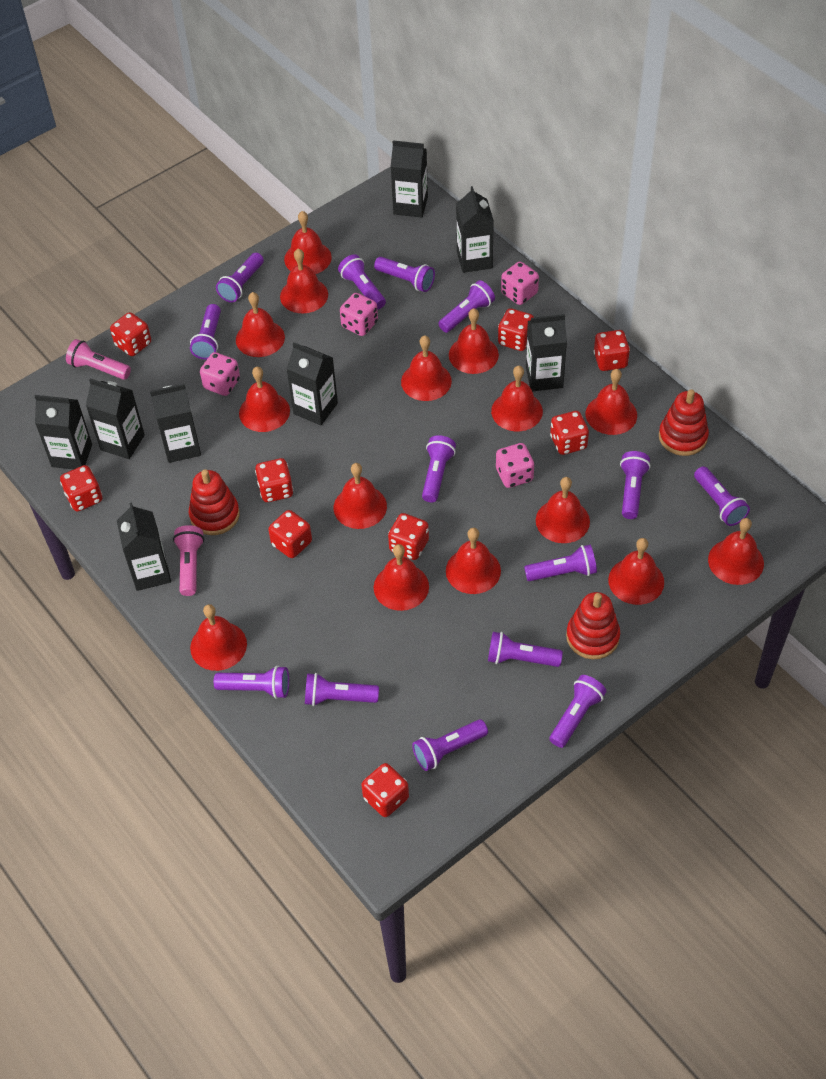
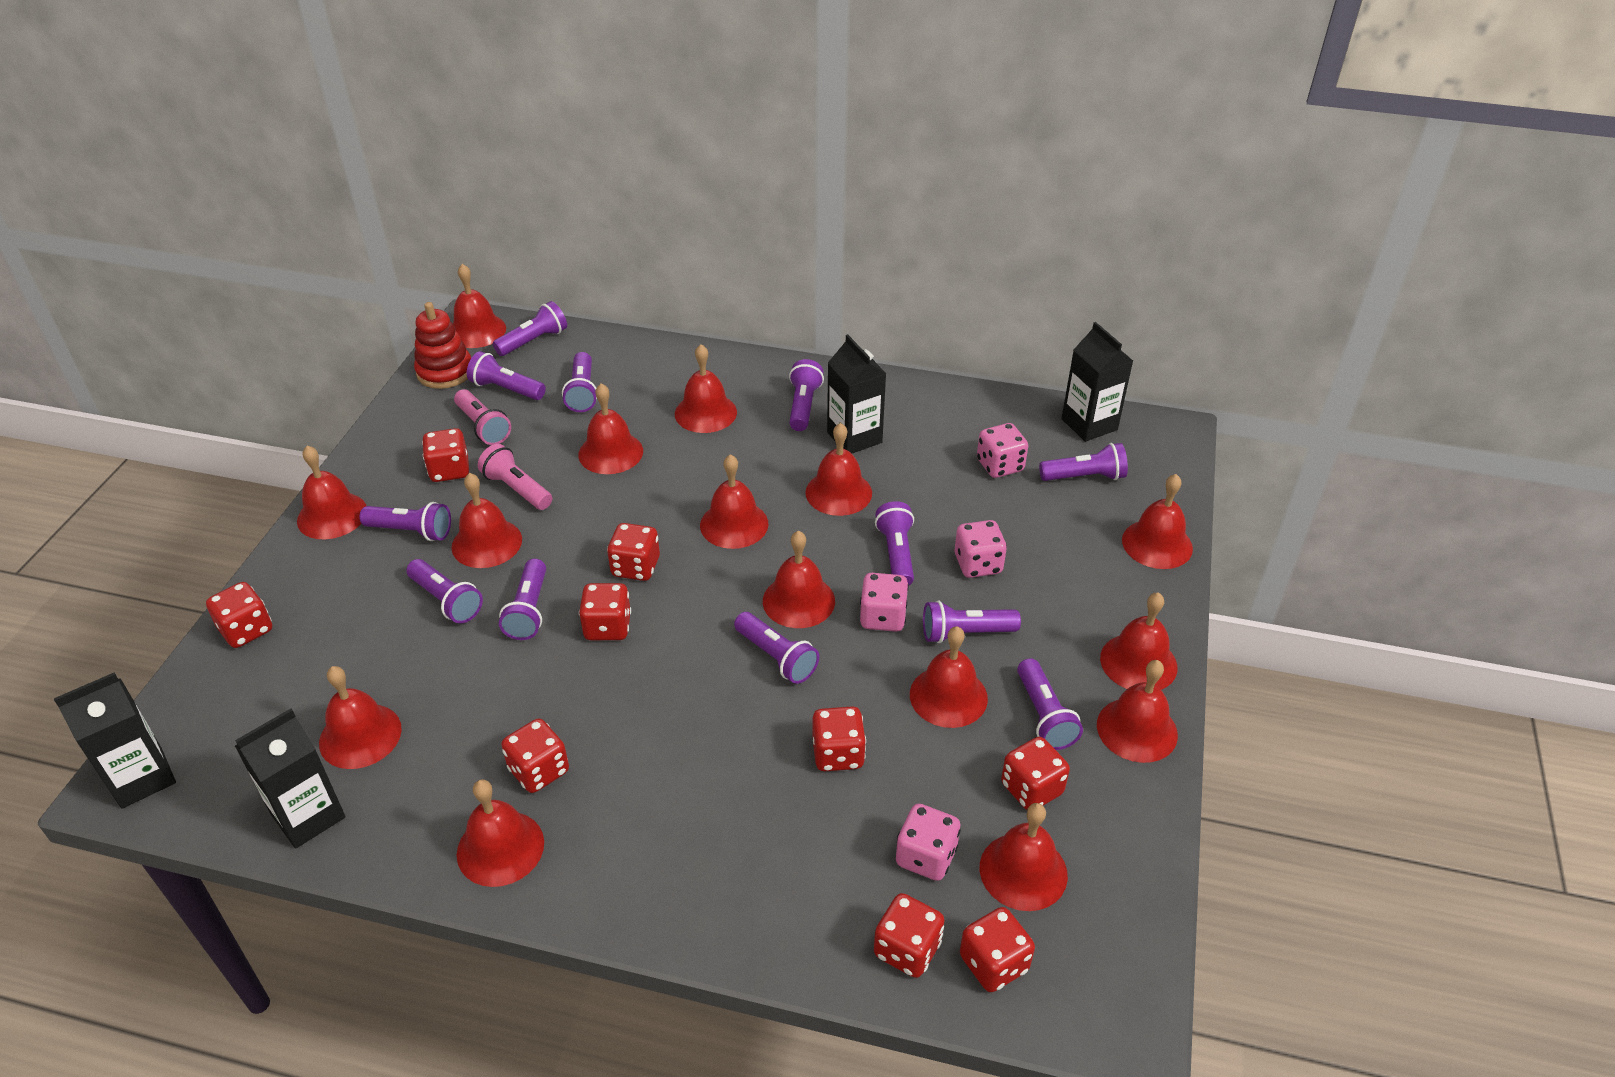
black carton: 8 -> 4
purple flashlight: 14 -> 12
red stacking toy: 3 -> 1

